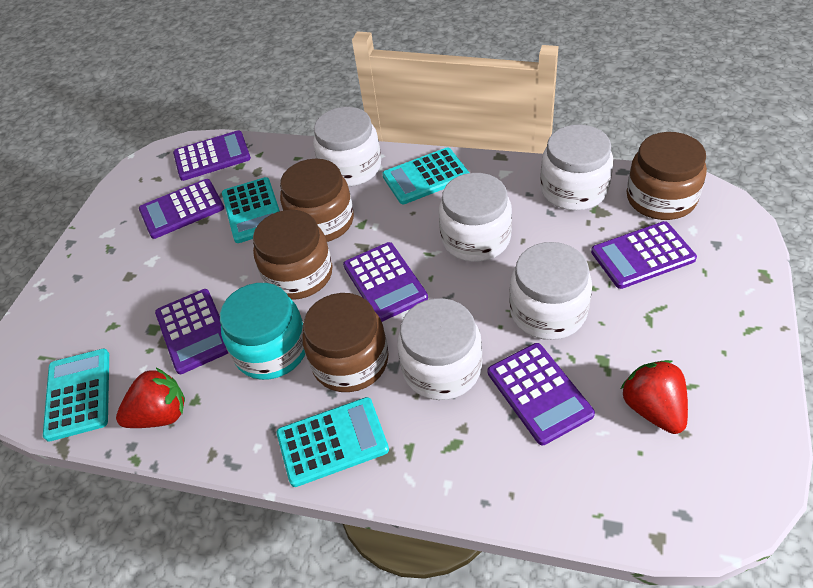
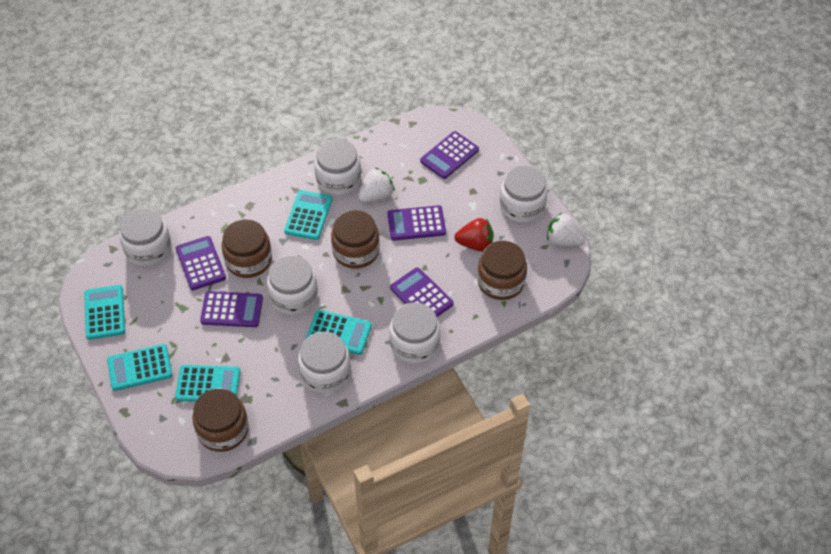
purple calculator: 6 -> 5
red strawberry: 2 -> 1
turquoise calculator: 4 -> 5
turquoise jar: 1 -> 0
white jar: 5 -> 6
white strawberry: 0 -> 2

